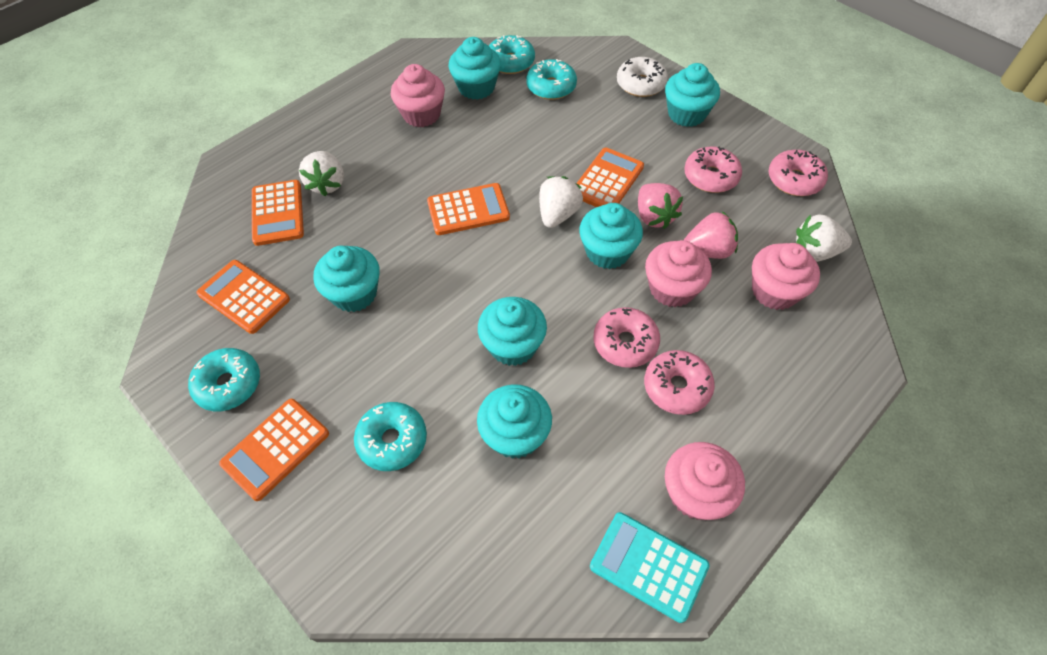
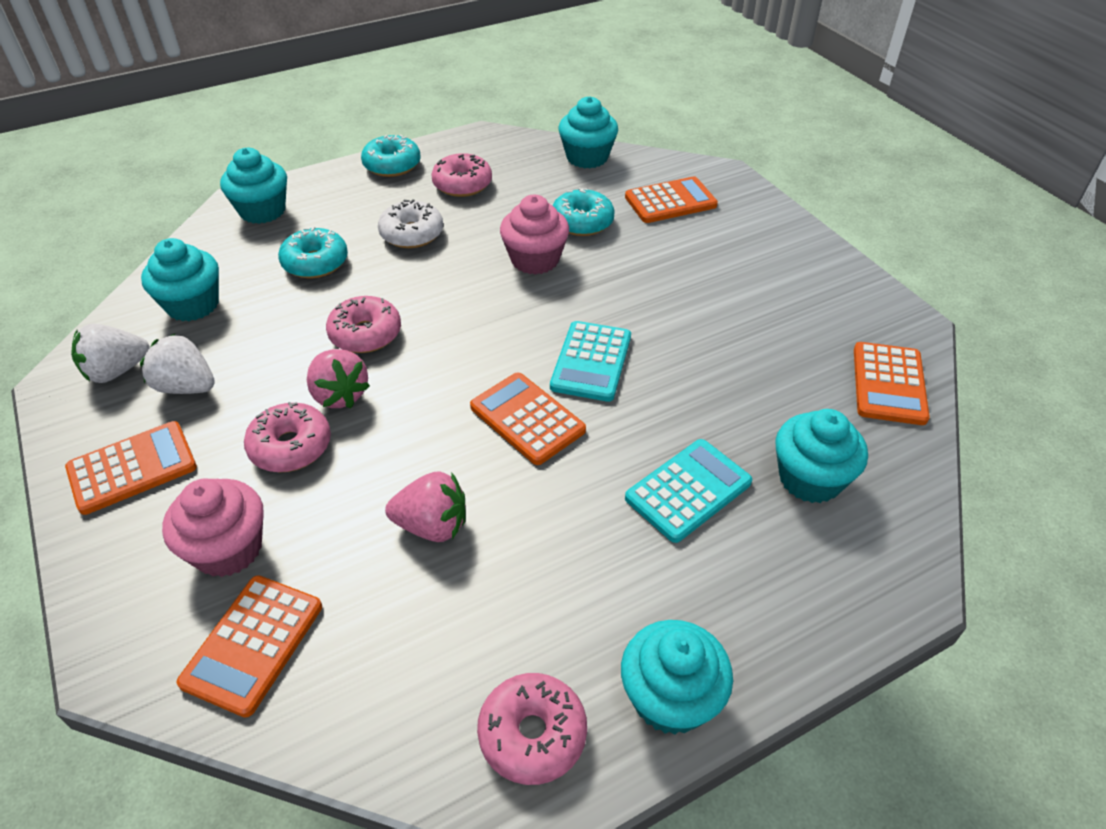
pink cupcake: 4 -> 2
turquoise calculator: 1 -> 2
turquoise cupcake: 6 -> 5
turquoise donut: 4 -> 3
white strawberry: 3 -> 2

